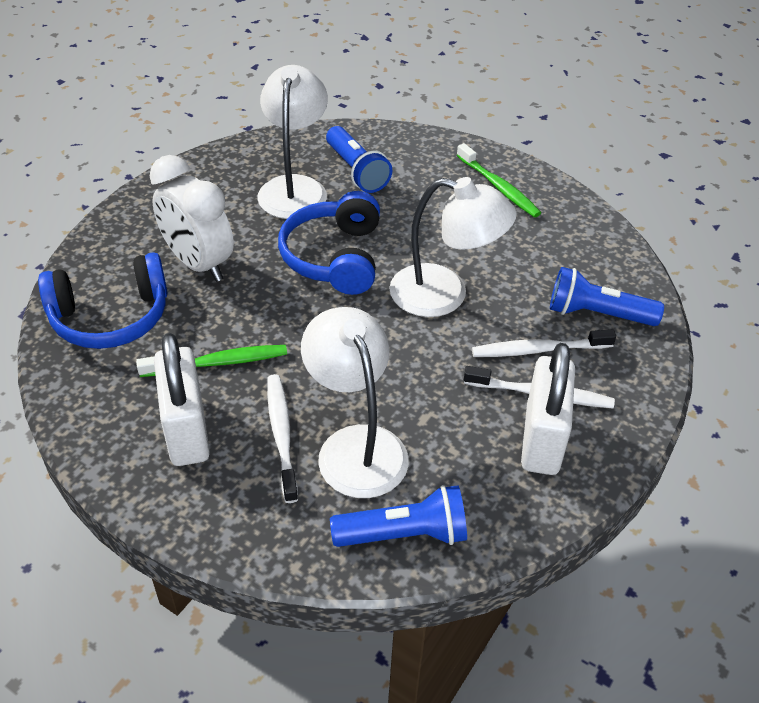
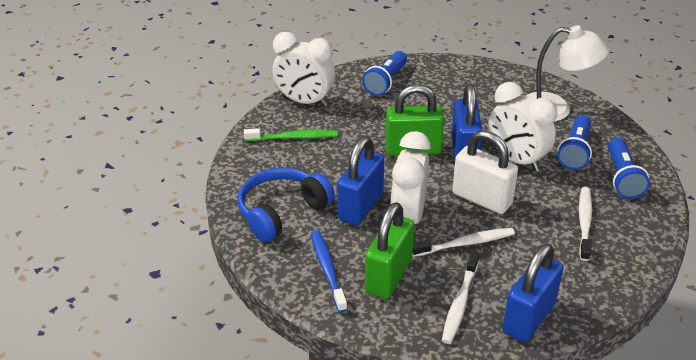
blue headphones: 2 -> 1
blue padlock: 0 -> 3
blue toothbrush: 0 -> 1
green padlock: 0 -> 2
green toothbrush: 2 -> 1
white clock: 1 -> 3
white lamp: 3 -> 1
white padlock: 2 -> 1

